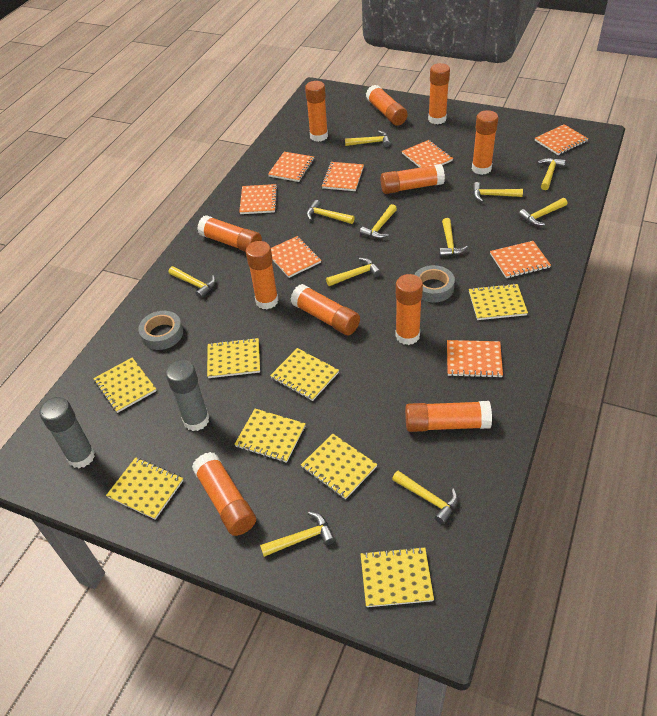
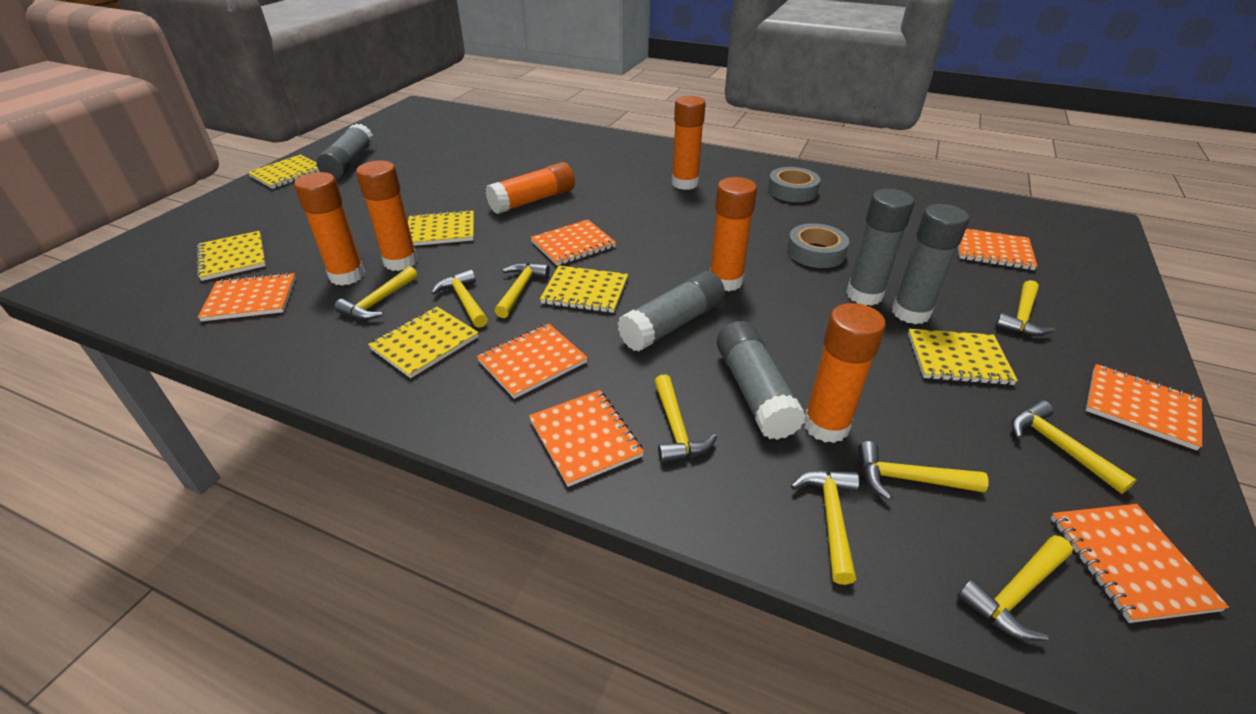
grey glue stick: 2 -> 5
orange glue stick: 11 -> 6
orange notebook: 8 -> 7
yellow hammer: 11 -> 9
yellow notebook: 8 -> 6

